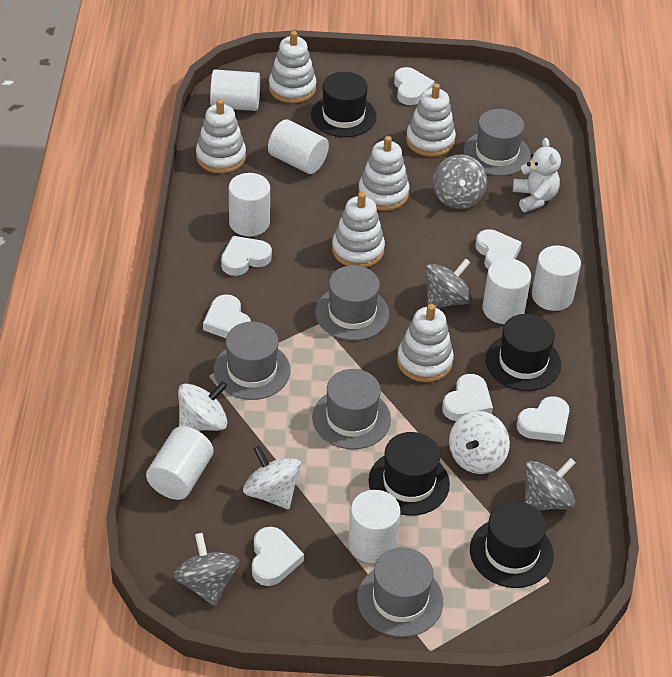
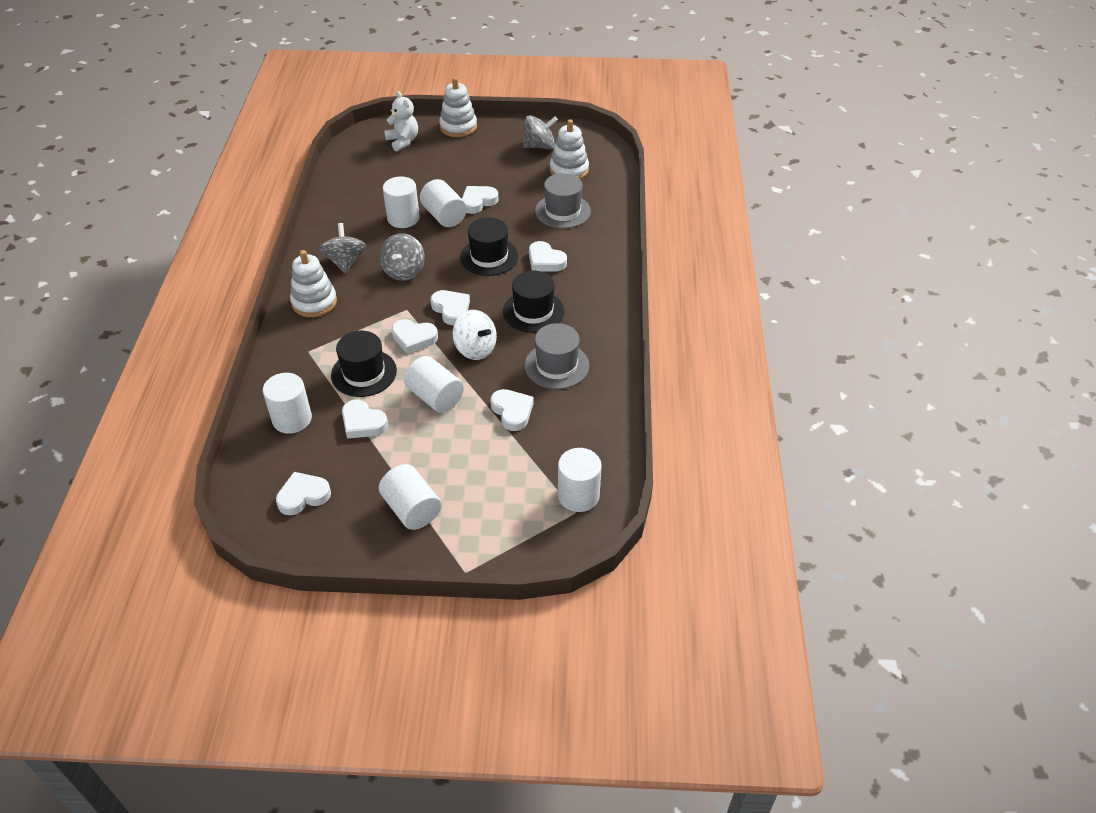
black hat: 4 -> 3
grey hat: 5 -> 2
grey spinning top: 4 -> 3
white cylinder: 7 -> 6
white spinning top: 3 -> 1
white stacking toy: 6 -> 3

